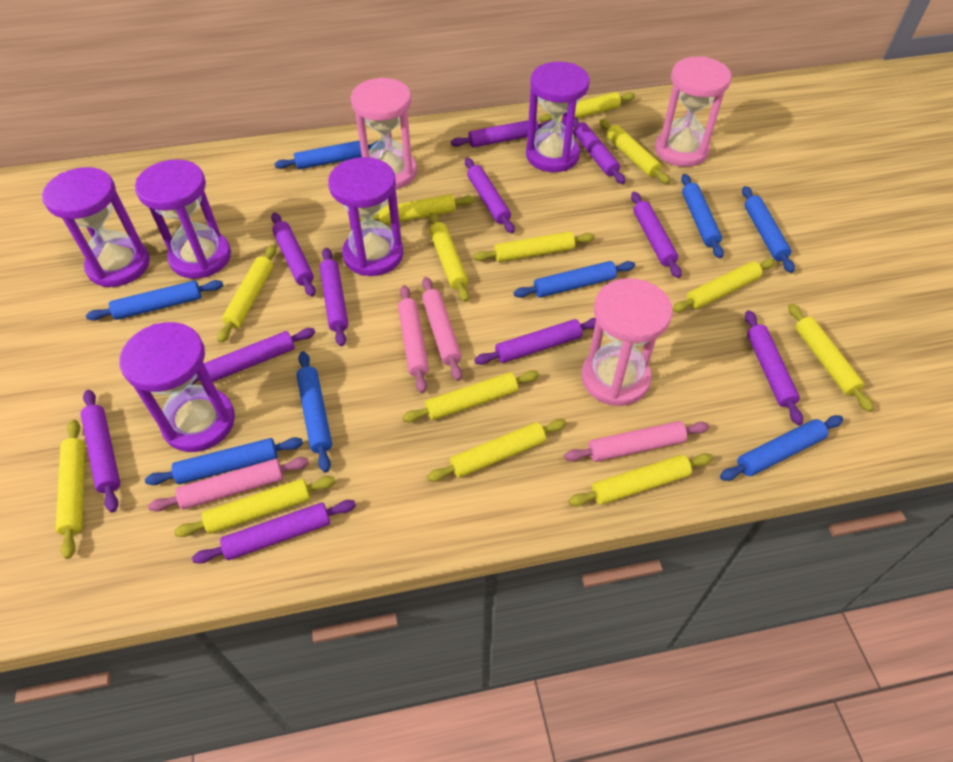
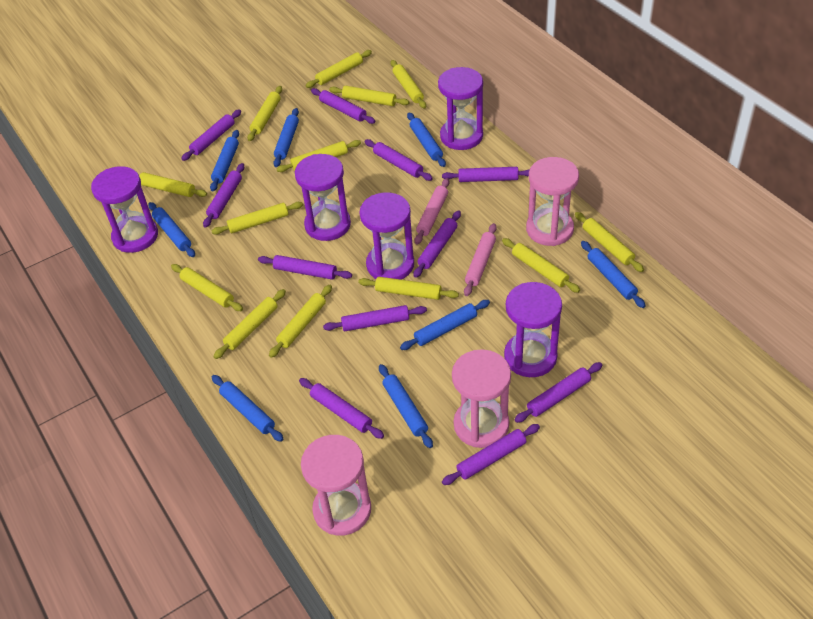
pink rolling pin: 4 -> 2

